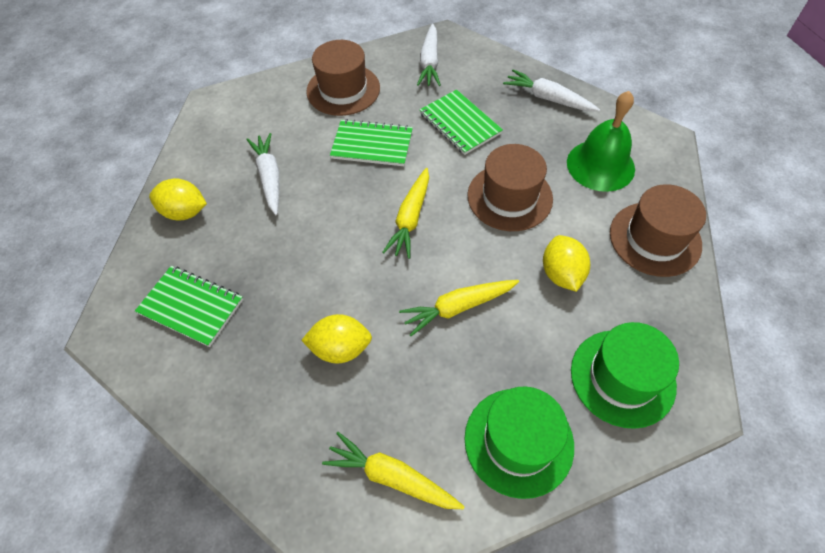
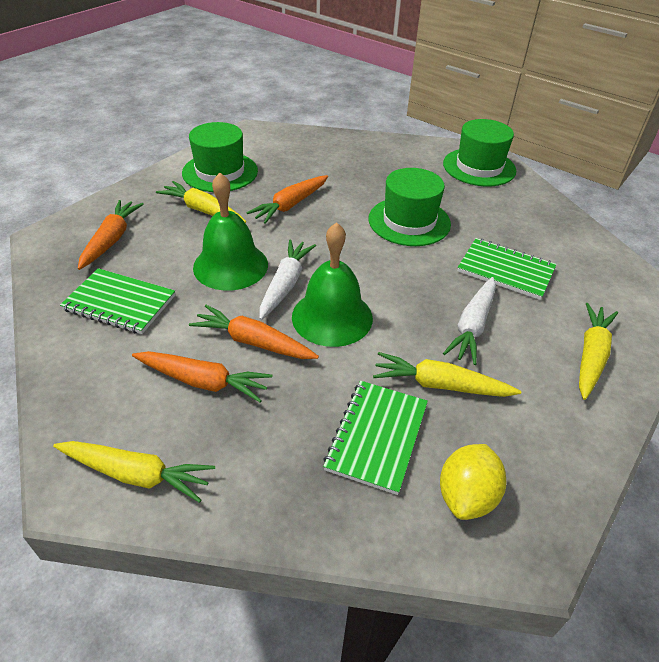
brown hat: 3 -> 0
green bell: 1 -> 2
green hat: 2 -> 3
orange carrot: 0 -> 4
white carrot: 3 -> 2
yellow carrot: 3 -> 4
yellow lemon: 3 -> 1

